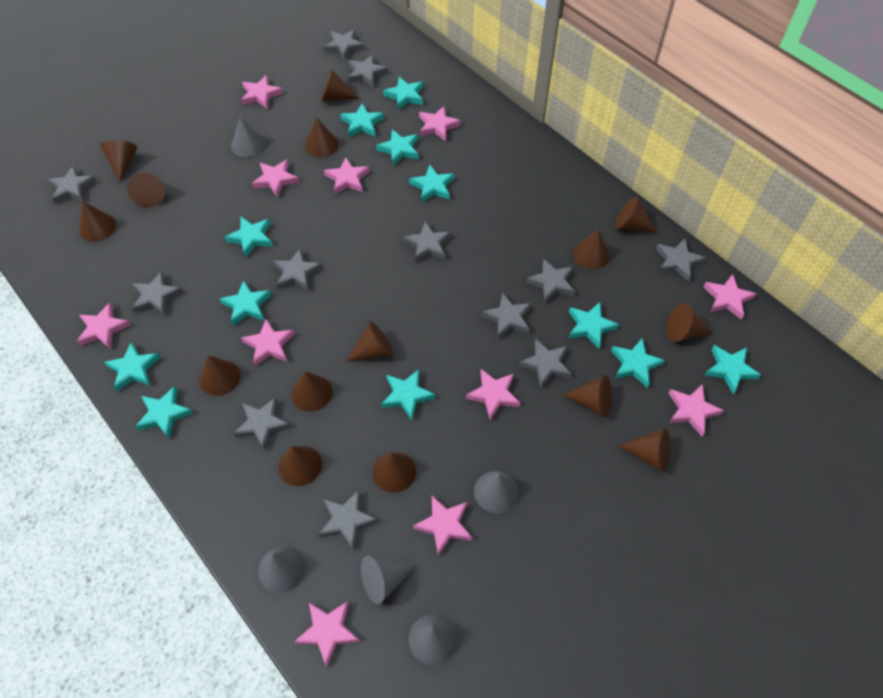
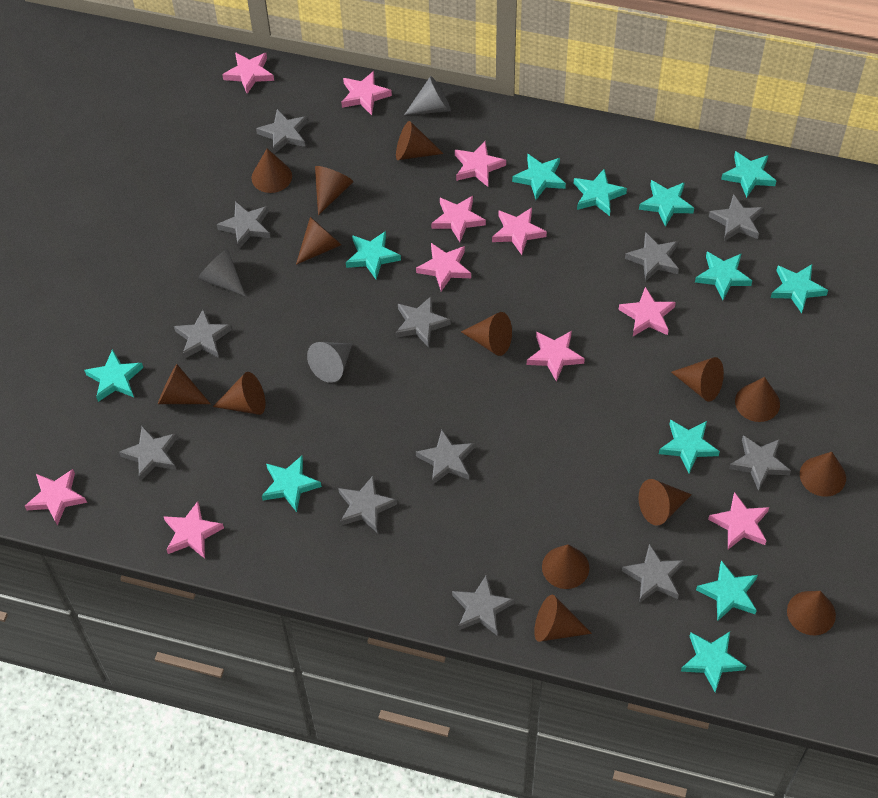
brown cone: 15 -> 14
grey cone: 5 -> 3

